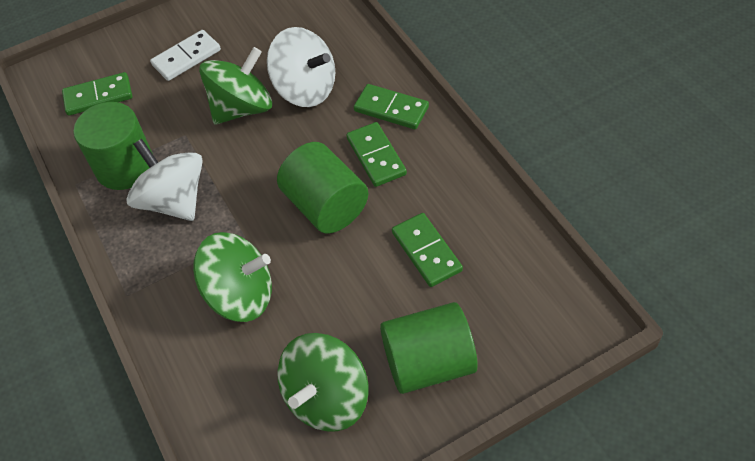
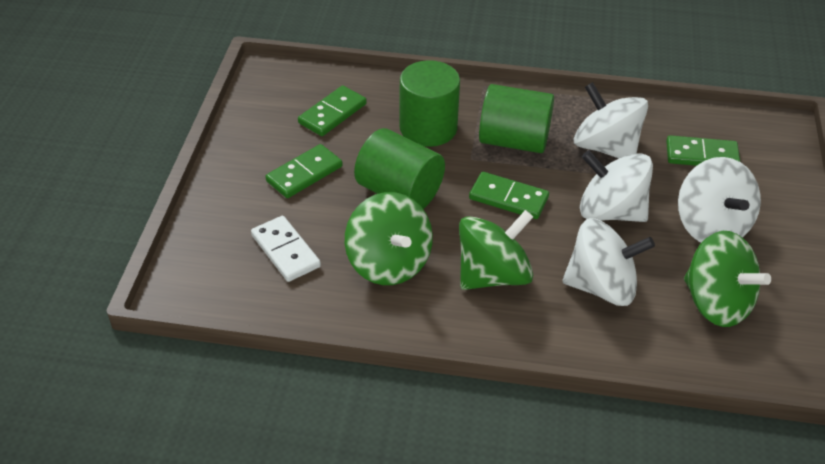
white spinning top: 2 -> 4

